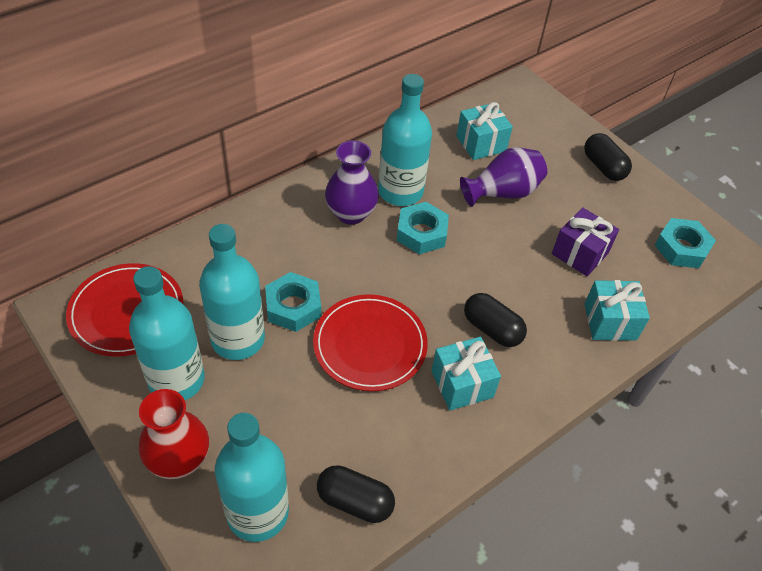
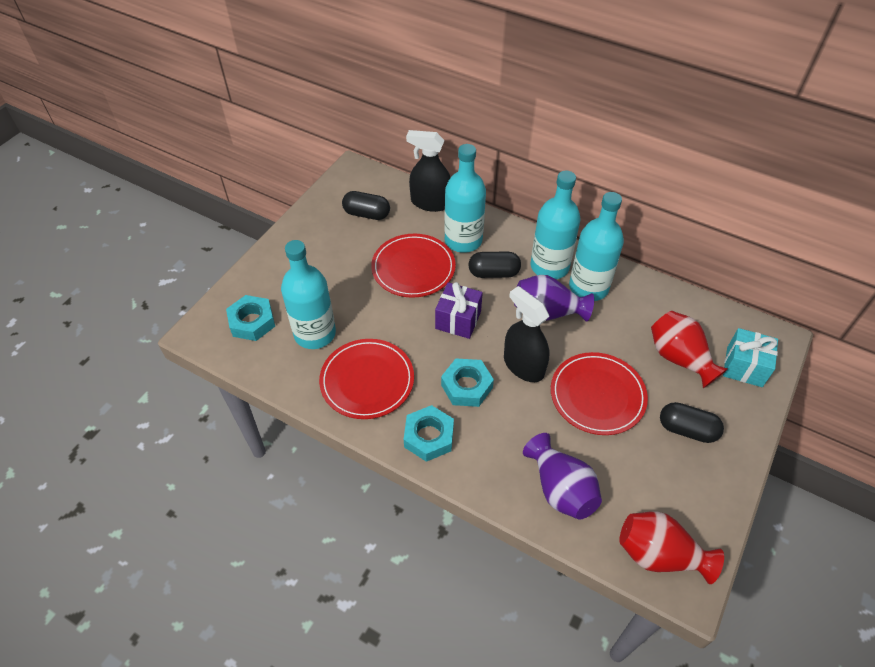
black spray bottle: 0 -> 2
red plate: 2 -> 3
red vase: 1 -> 2
turquoise gift: 3 -> 1

